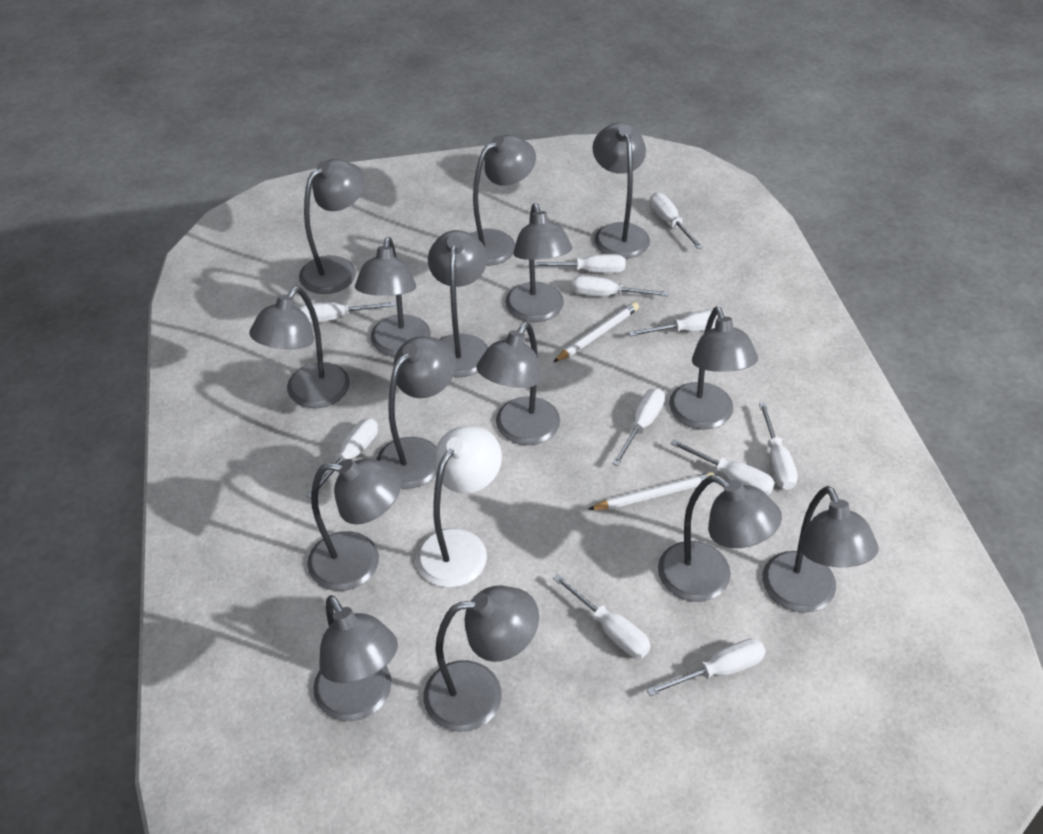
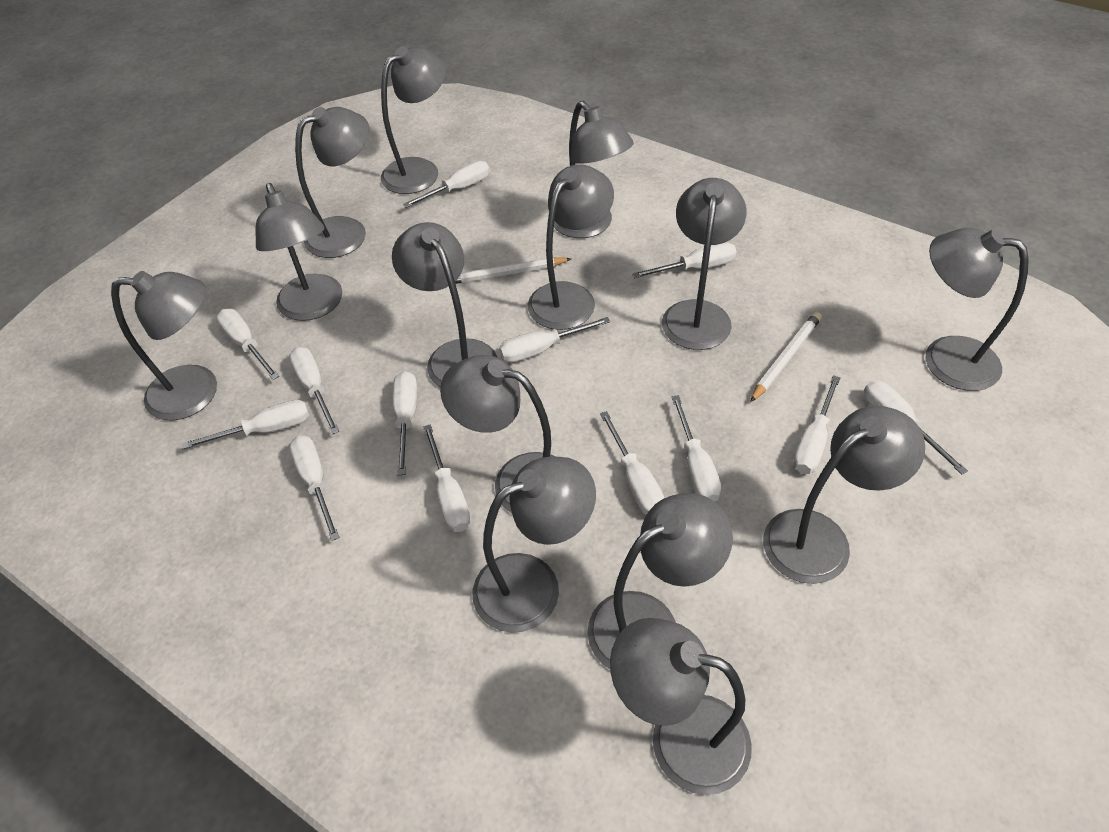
grey lamp: 15 -> 14
white lamp: 1 -> 0
white screwdriver: 11 -> 13

